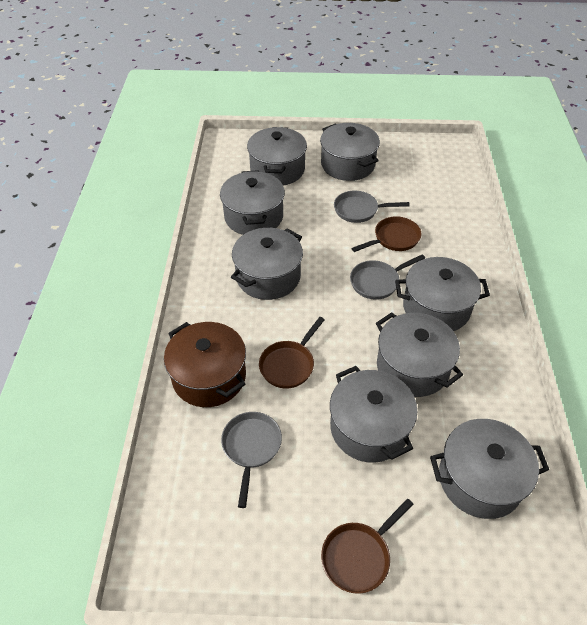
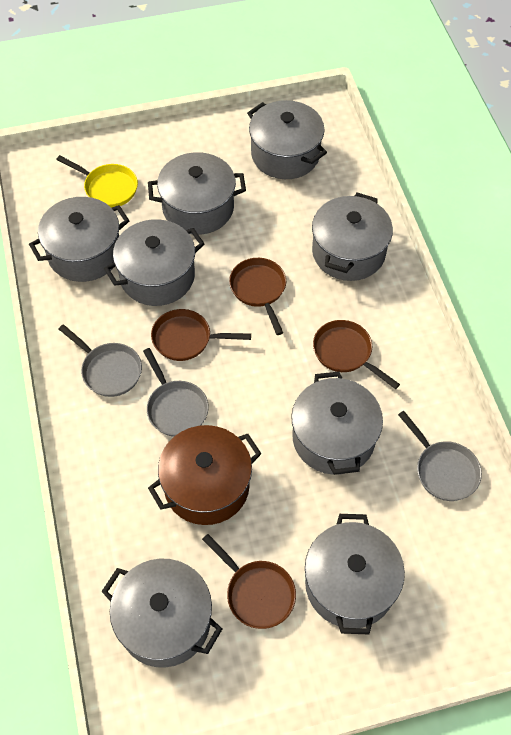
brown pan: 3 -> 4
yellow pan: 0 -> 1

